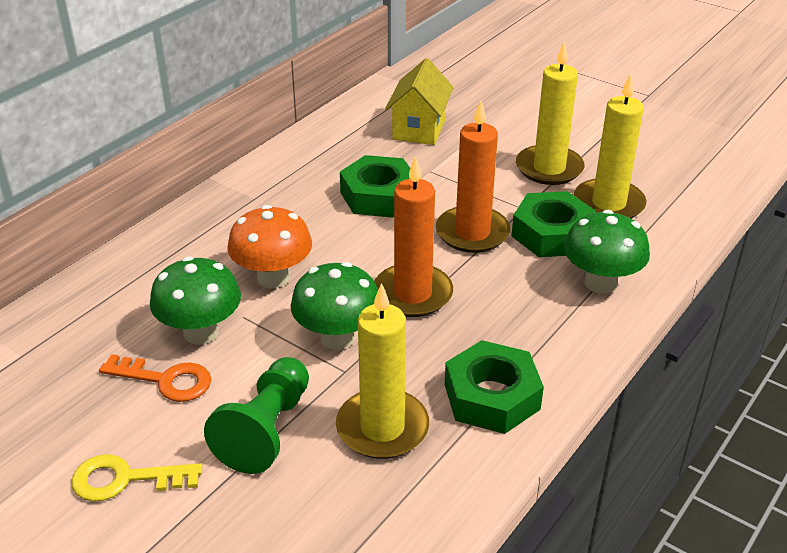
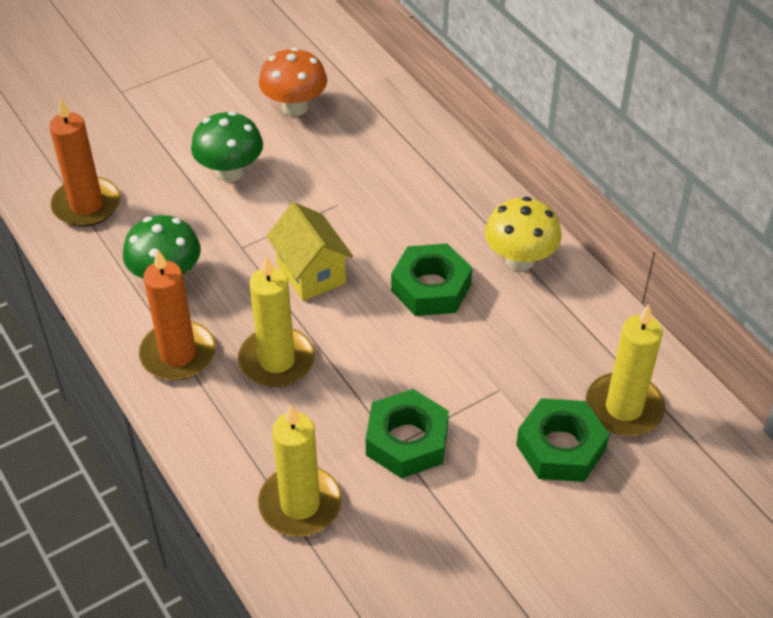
green mushroom: 3 -> 2
green pawn: 1 -> 0
orange key: 1 -> 0
yellow key: 1 -> 0
yellow mushroom: 0 -> 1

